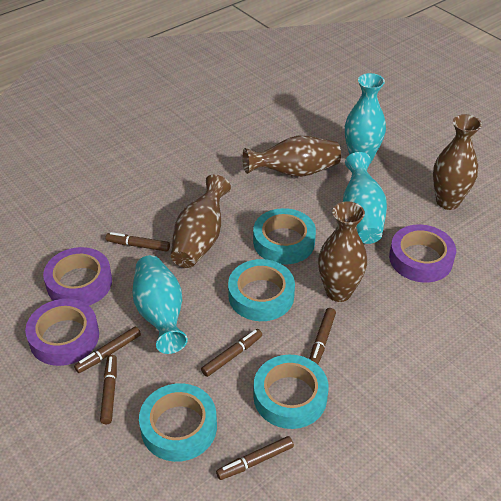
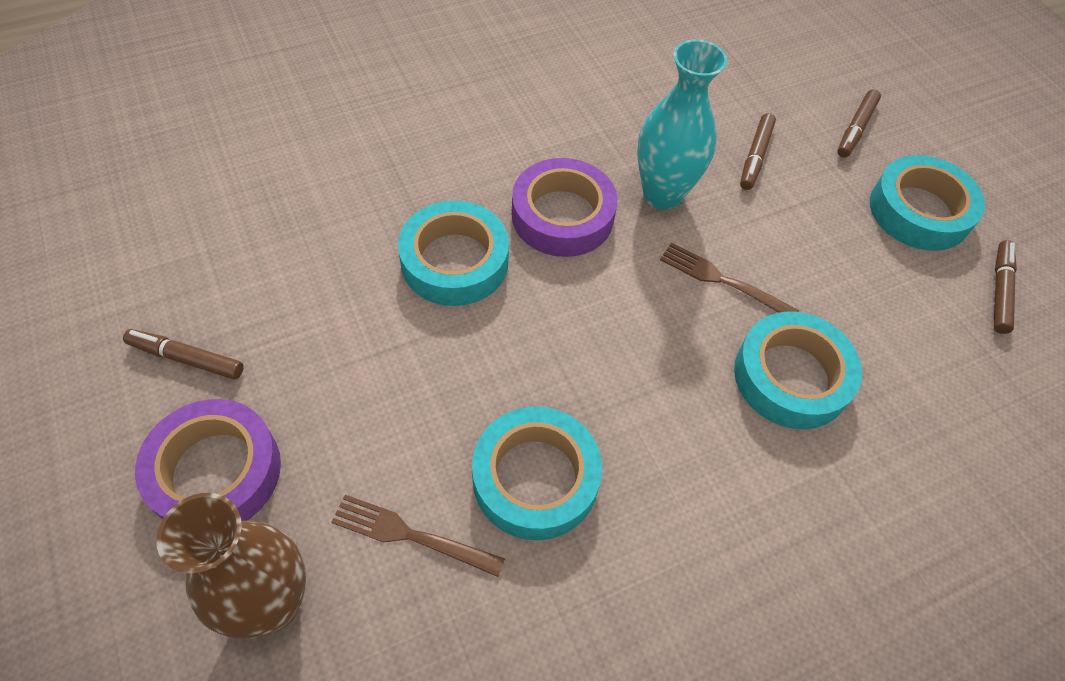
brown fork: 0 -> 2
brown marker: 6 -> 4
brown vase: 4 -> 1
purple tape: 3 -> 2
turquoise vase: 3 -> 1

